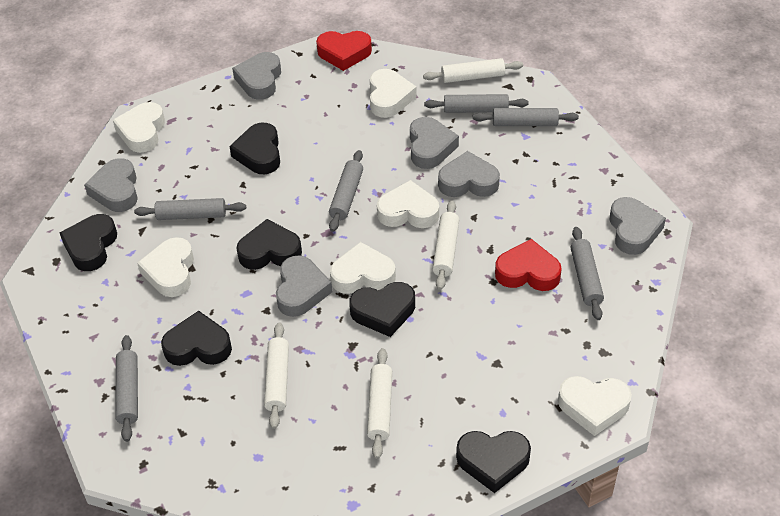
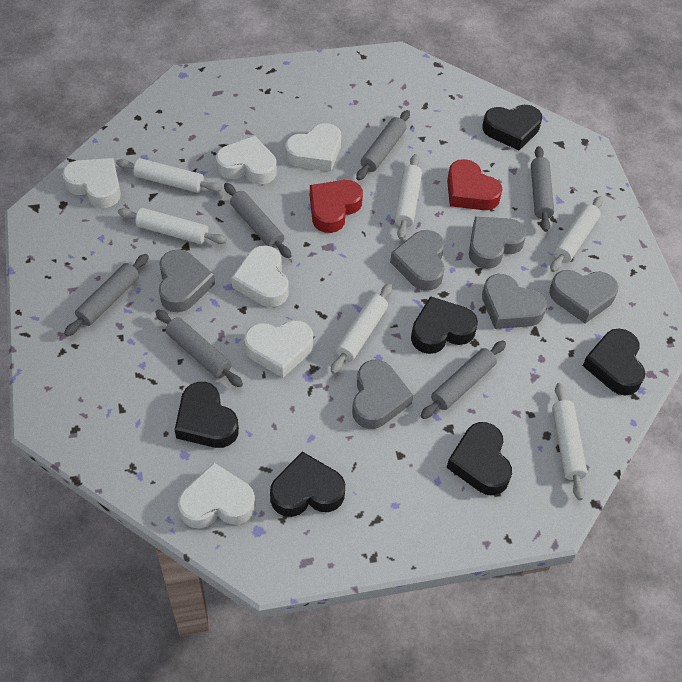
white rolling pin: 4 -> 6

